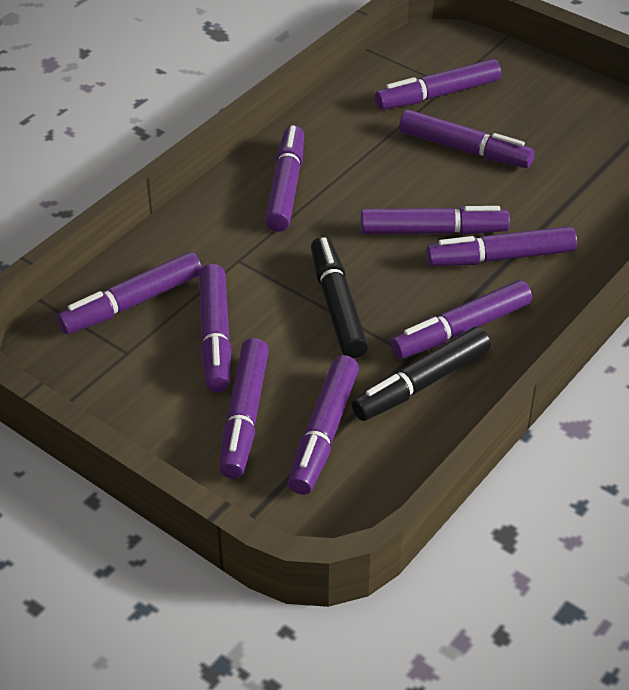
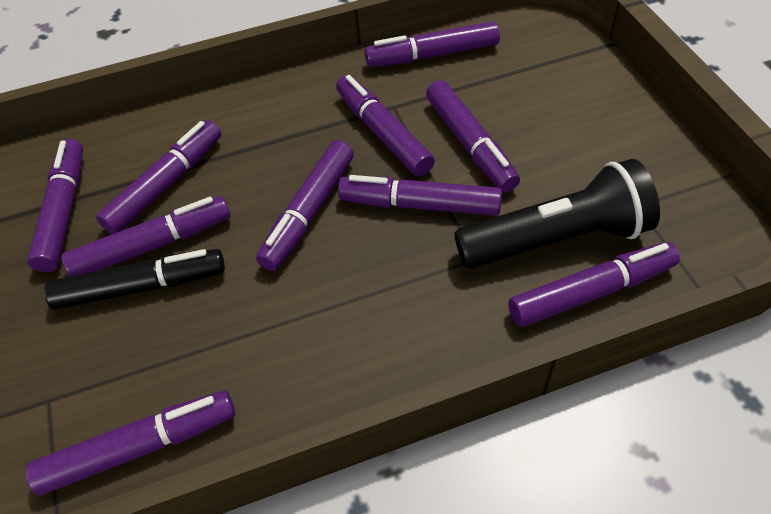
black flashlight: 0 -> 1
black marker: 2 -> 1

